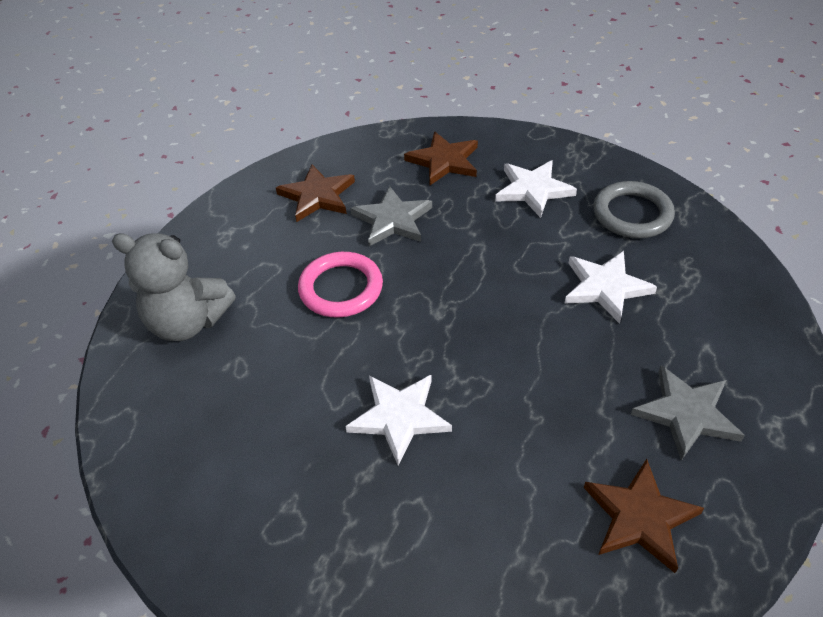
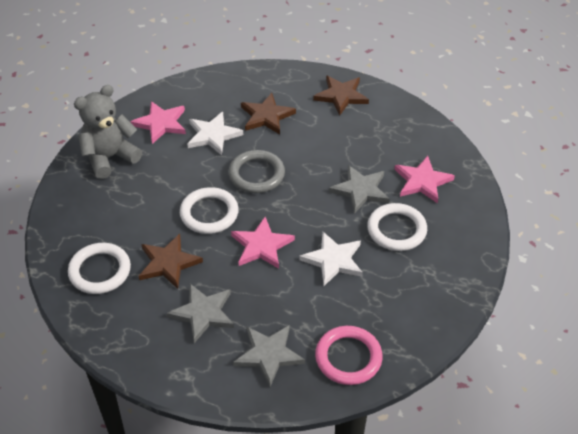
grey star: 2 -> 3
pink star: 0 -> 3
white ring: 0 -> 3
white star: 3 -> 2

